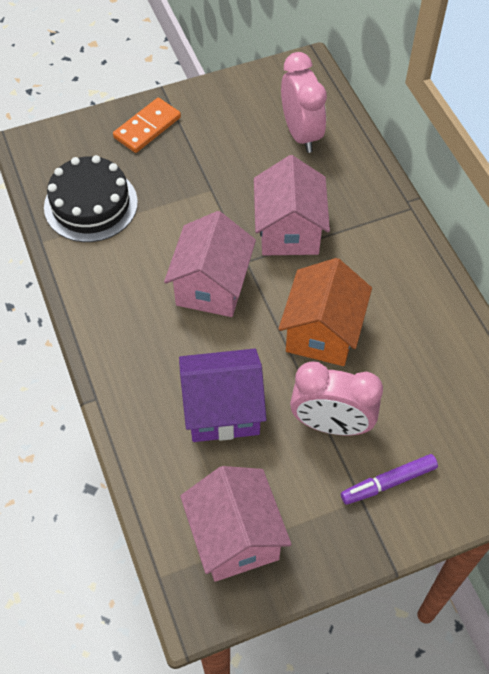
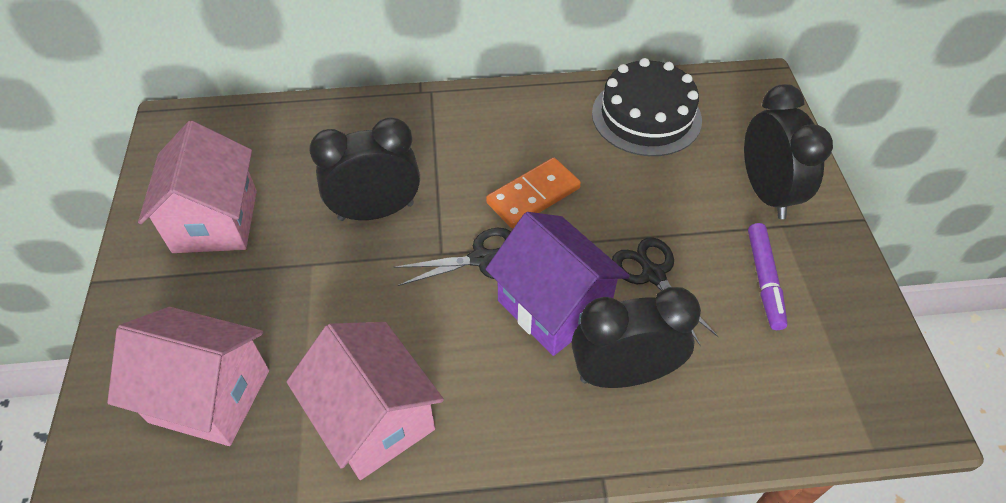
black clock: 0 -> 3
black scissors: 0 -> 2
orange house: 1 -> 0
pink clock: 2 -> 0

